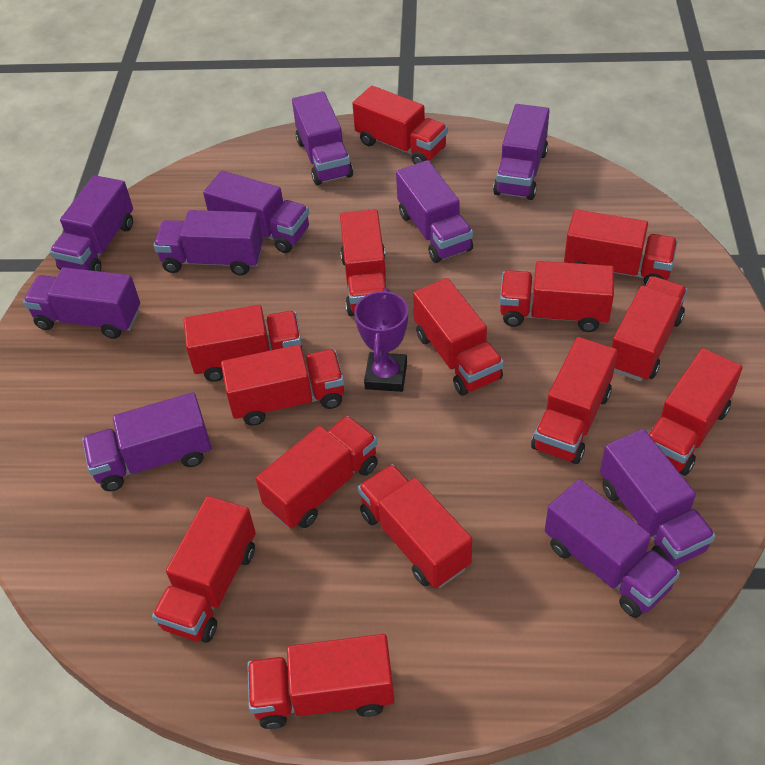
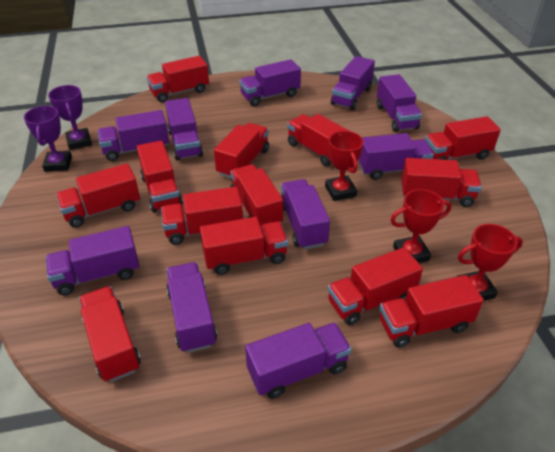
purple trophy: 1 -> 2
red trophy: 0 -> 3
red truck: 14 -> 13

